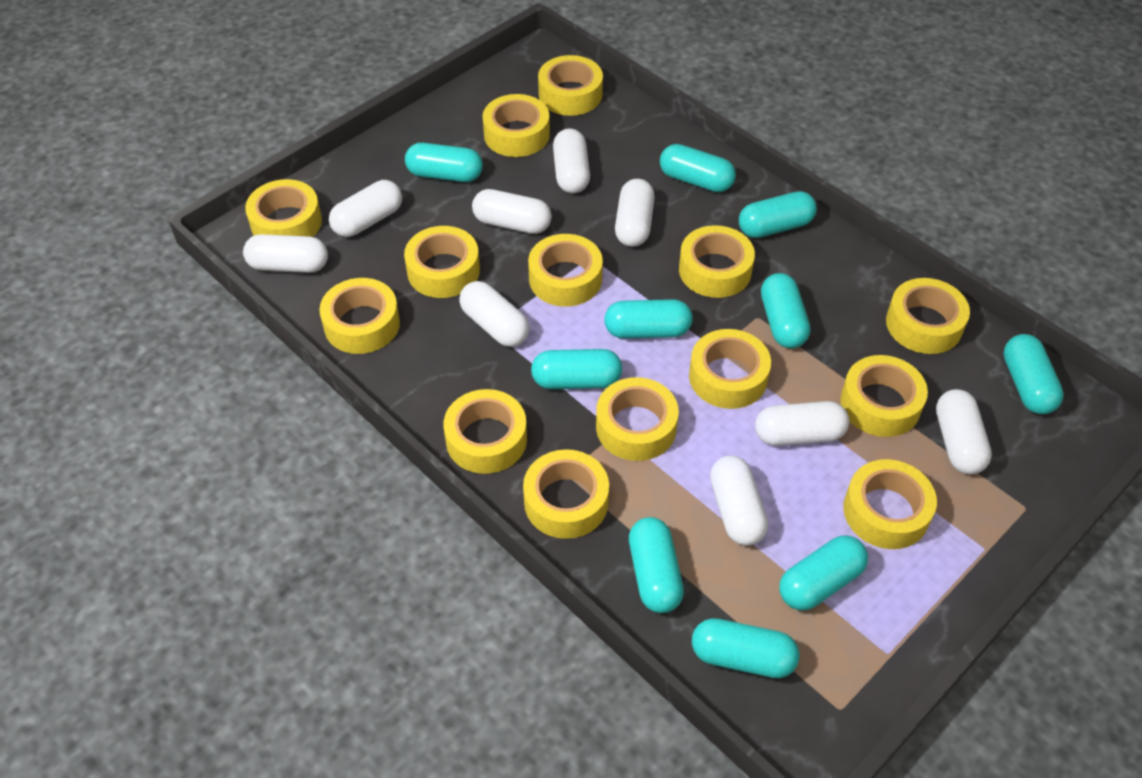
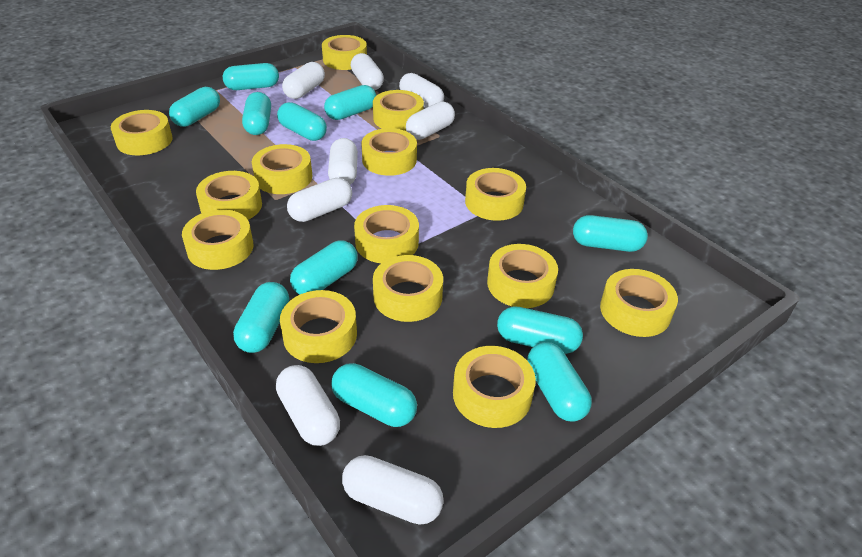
turquoise capsule: 10 -> 11
white capsule: 9 -> 8

